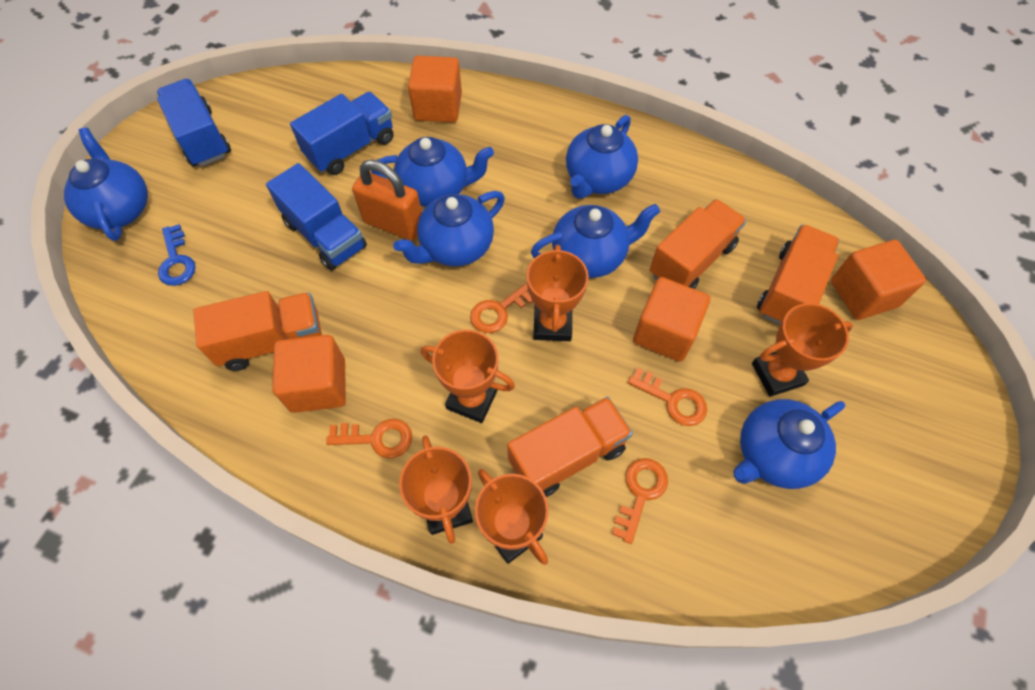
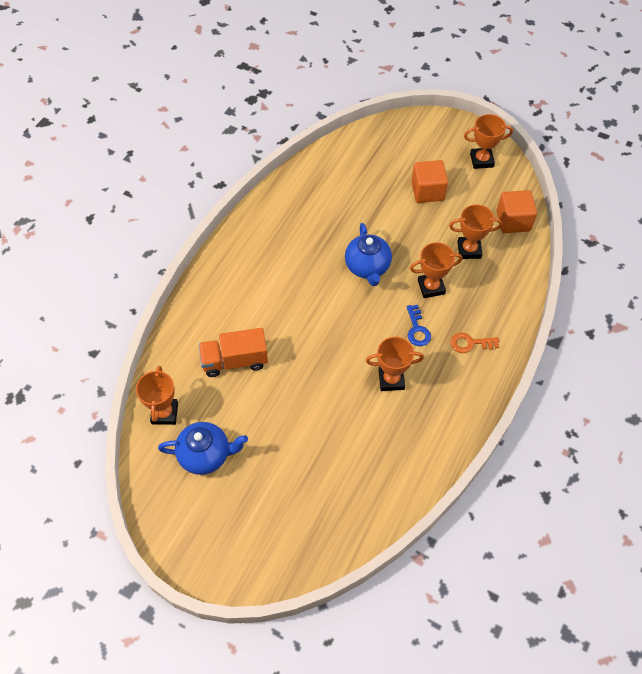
blue teapot: 6 -> 2
blue truck: 3 -> 0
orange cube: 4 -> 2
orange key: 4 -> 1
orange padlock: 1 -> 0
orange truck: 4 -> 1

